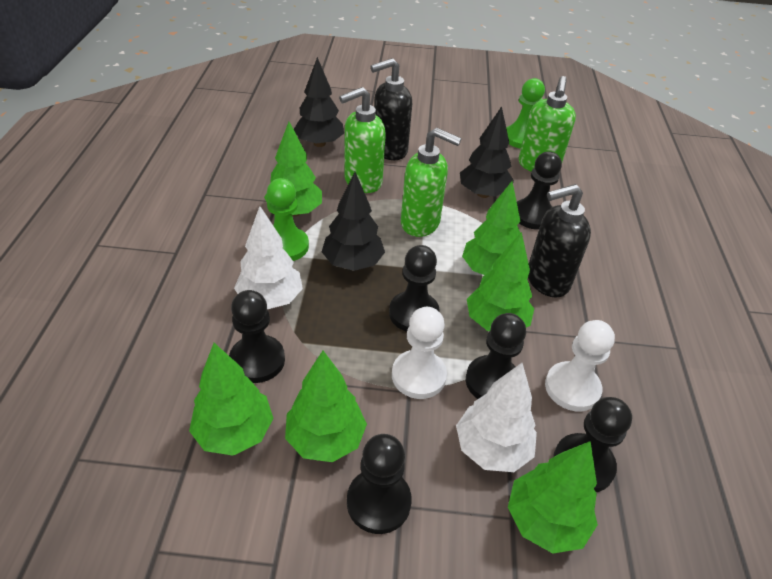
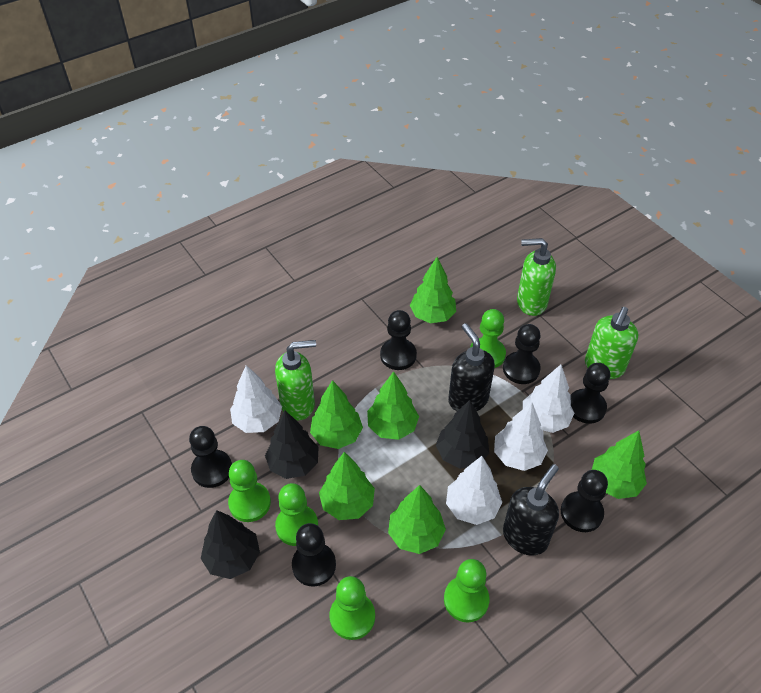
green pawn: 2 -> 5
white pawn: 2 -> 0
white tree: 2 -> 4

